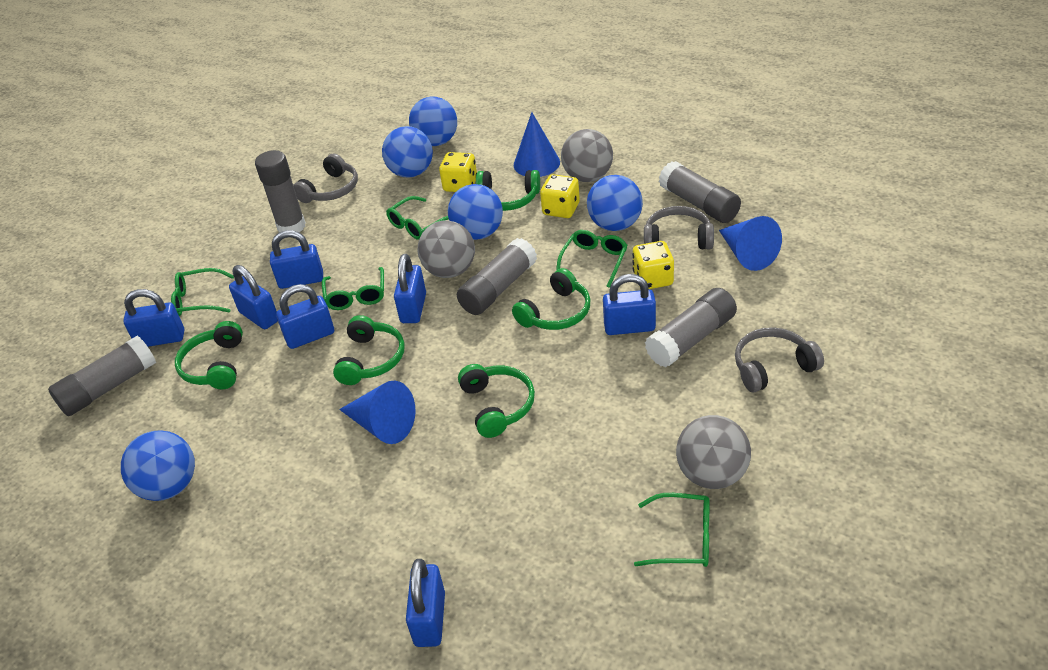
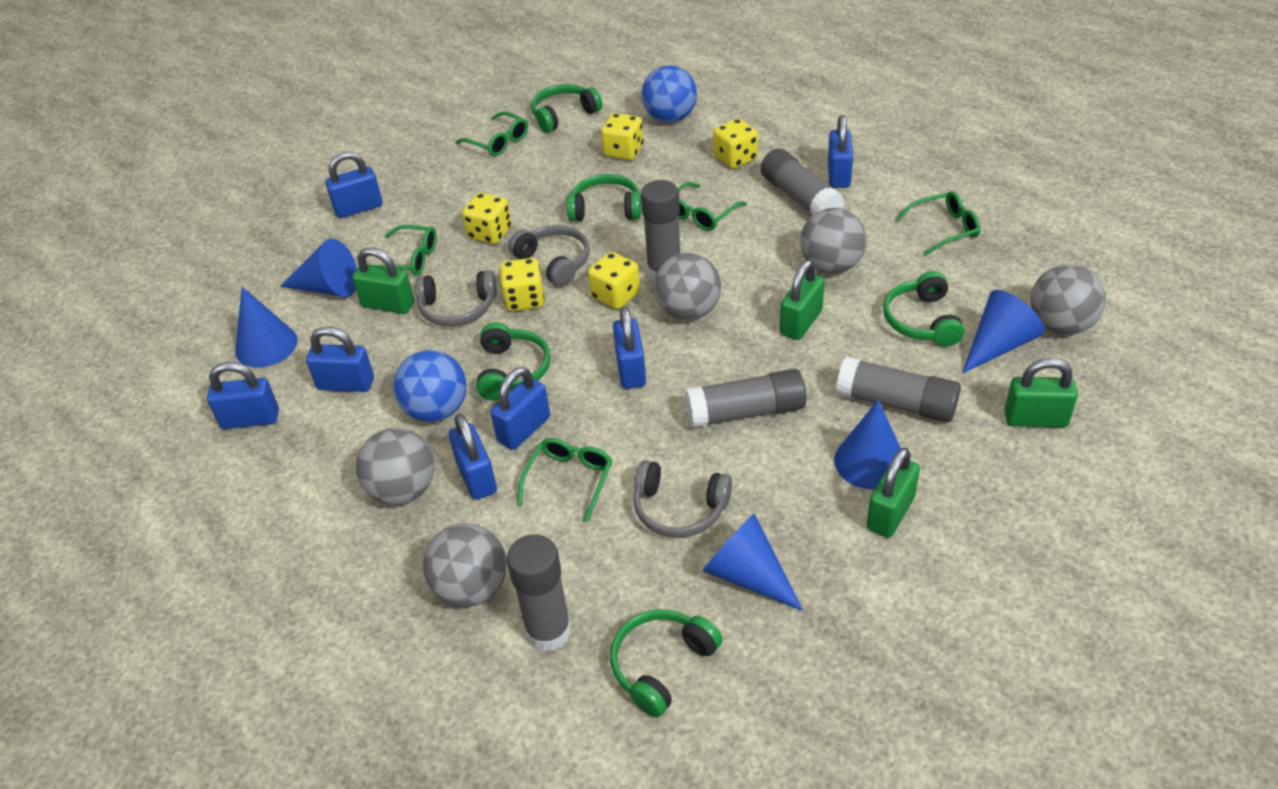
blue ball: 5 -> 2
blue cone: 3 -> 5
green padlock: 0 -> 4
grey ball: 3 -> 5
yellow dice: 3 -> 5

